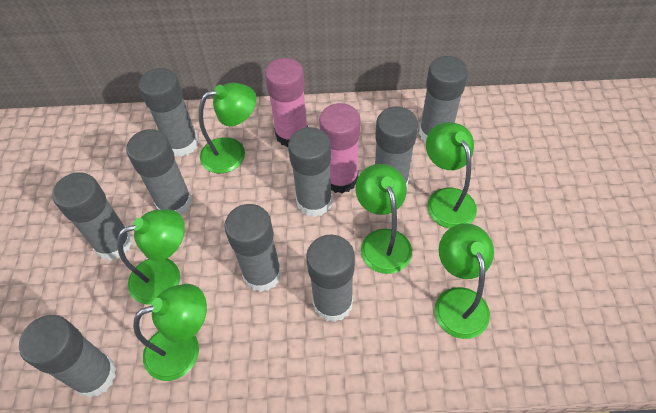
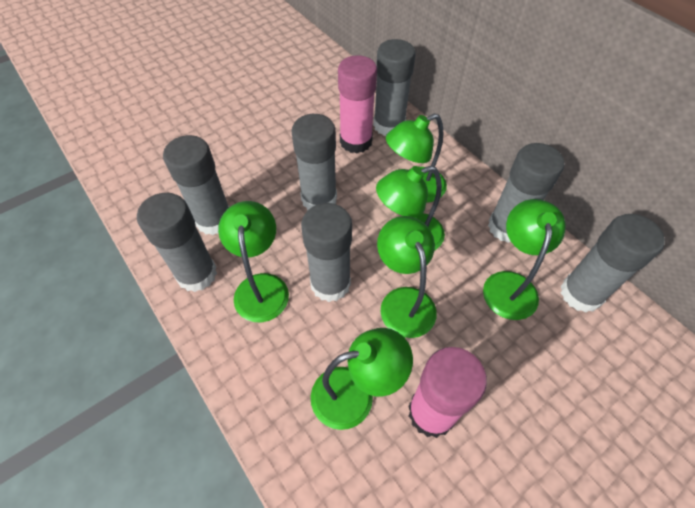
grey glue stick: 9 -> 7

